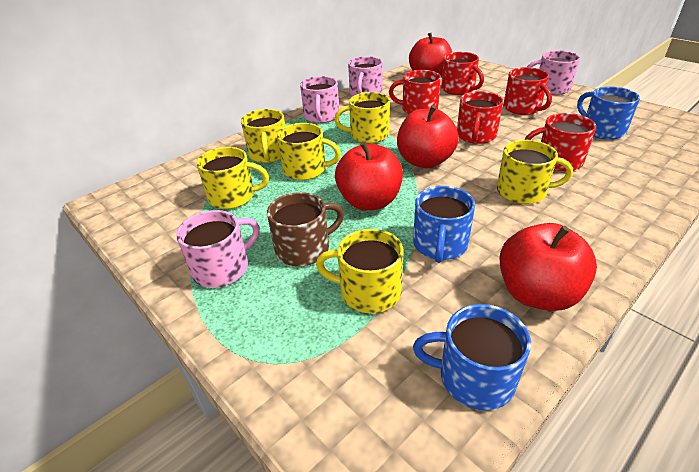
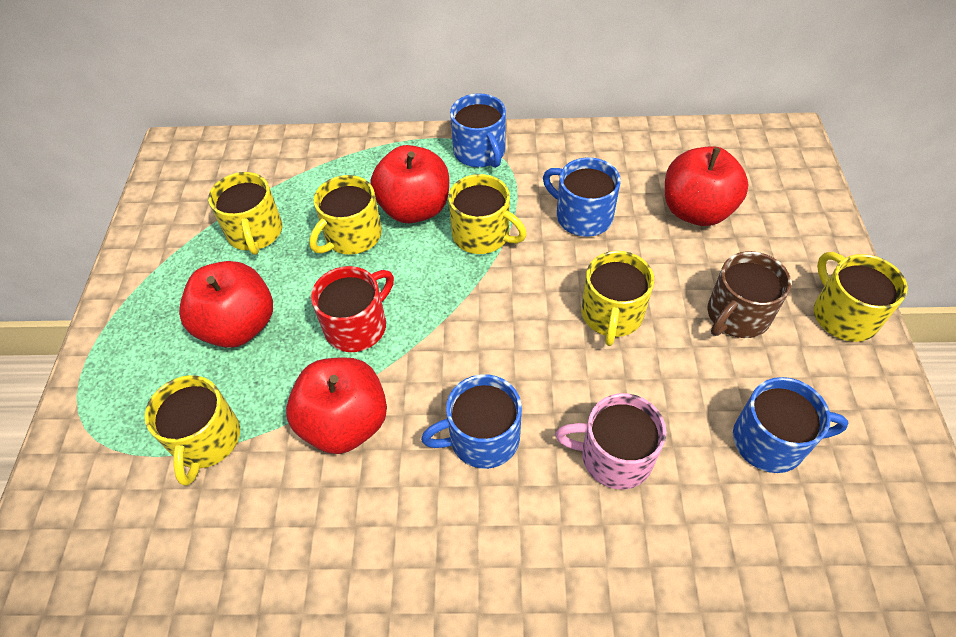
blue mug: 3 -> 4
pink mug: 4 -> 1
red mug: 5 -> 1

